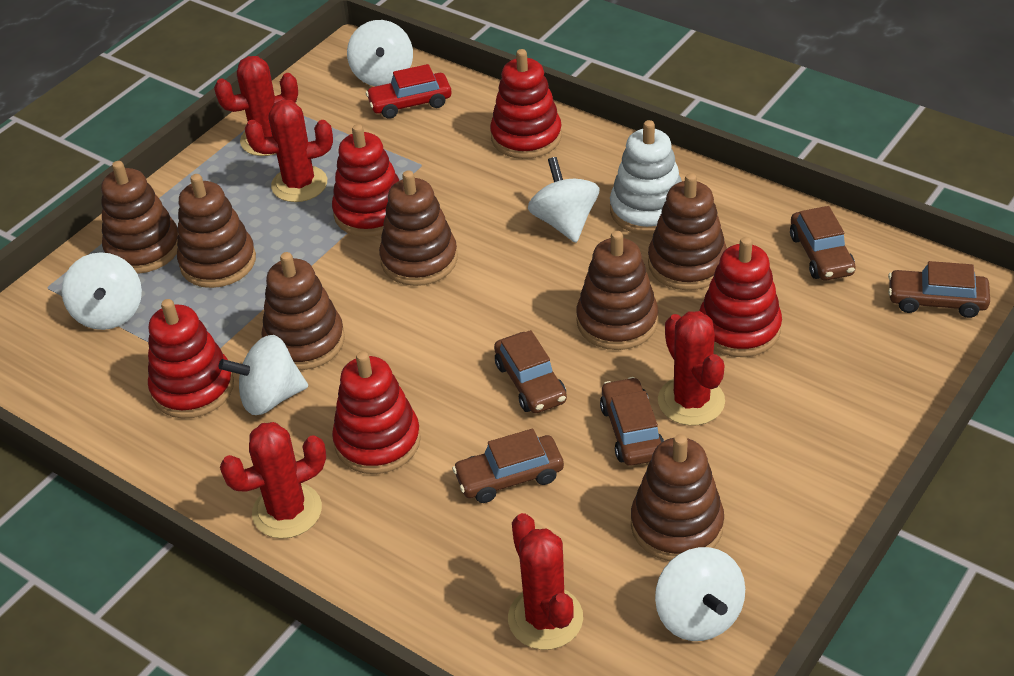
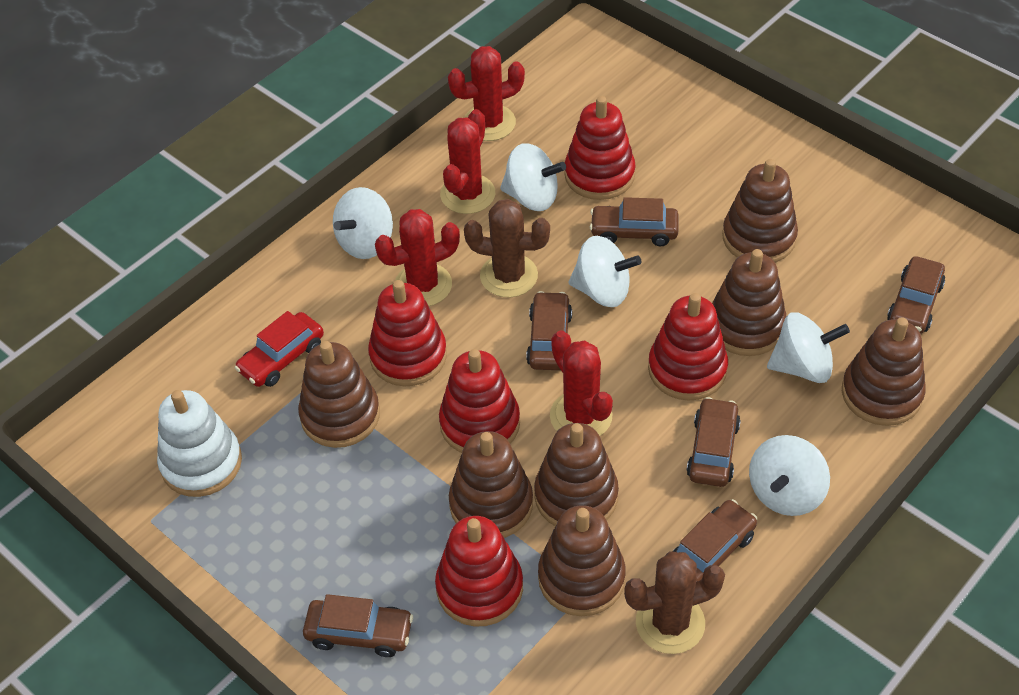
brown cactus: 0 -> 2
brown car: 5 -> 6
red cactus: 5 -> 4

